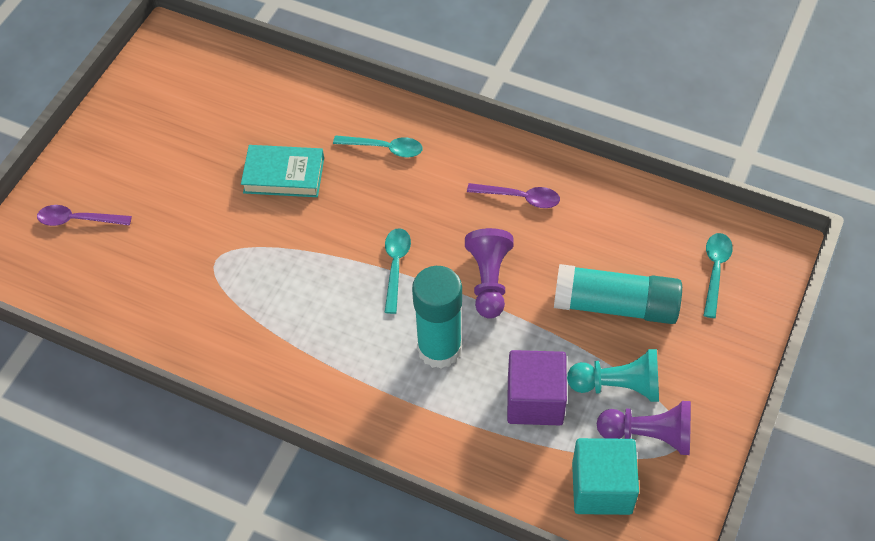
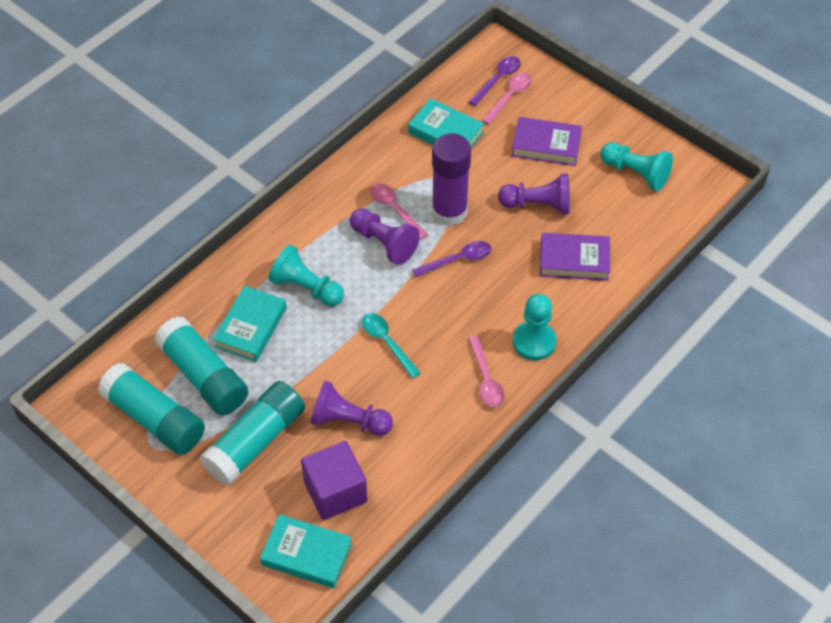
pink spoon: 0 -> 3
purple book: 0 -> 2
purple glue stick: 0 -> 1
purple pawn: 2 -> 3
turquoise book: 1 -> 3
turquoise cube: 1 -> 0
turquoise glue stick: 2 -> 3
turquoise pawn: 1 -> 3
turquoise spoon: 3 -> 1

